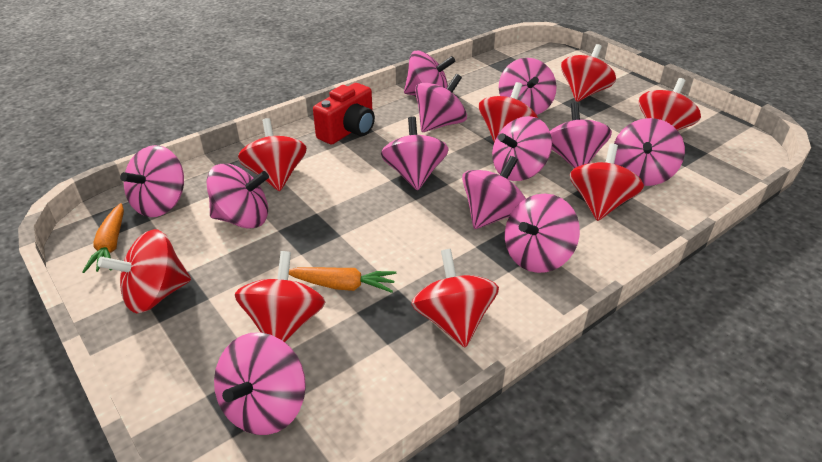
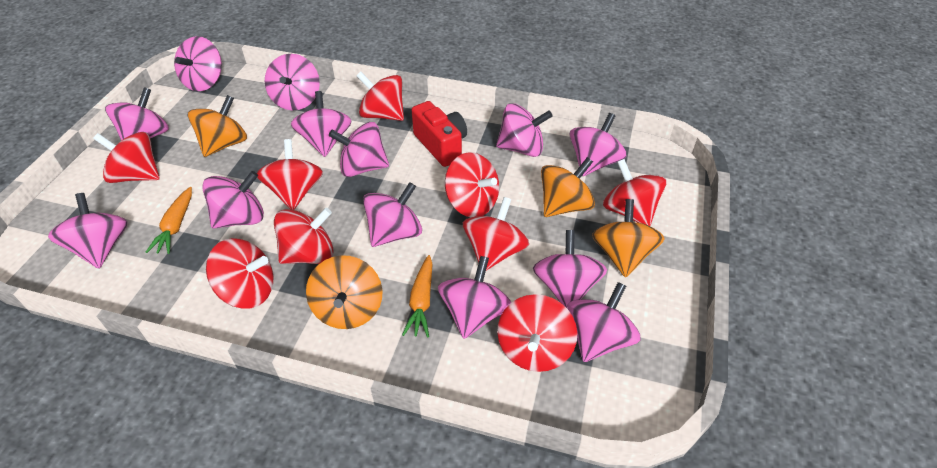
orange spinning top: 0 -> 4
pink spinning top: 12 -> 13
red spinning top: 8 -> 9

